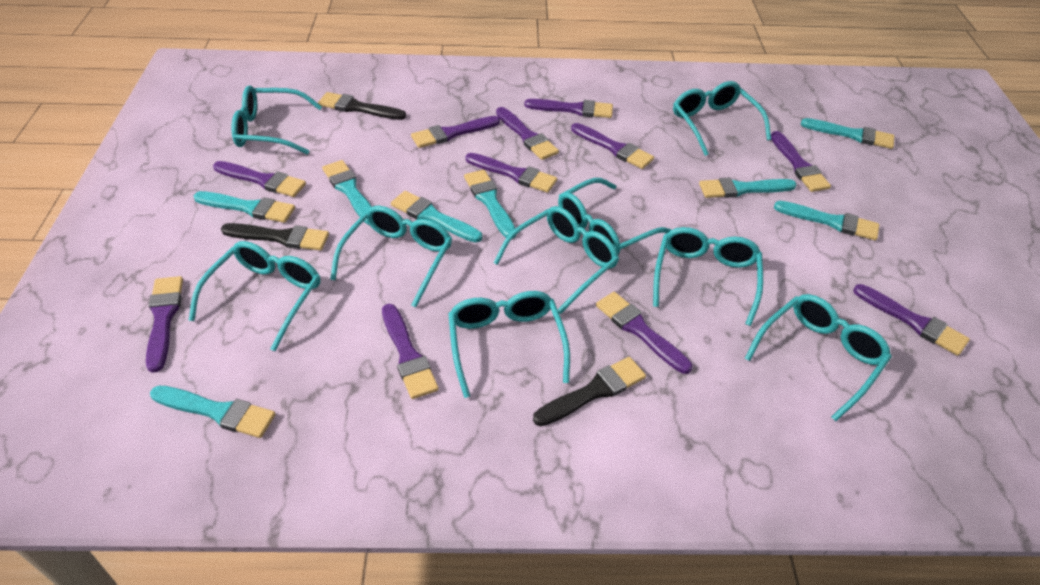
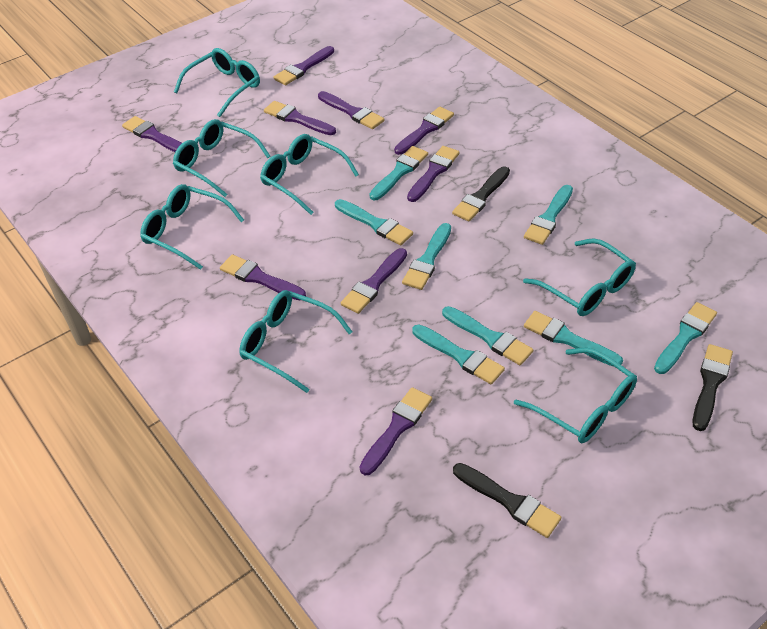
purple brush: 11 -> 9
turquoise glasses: 9 -> 7

